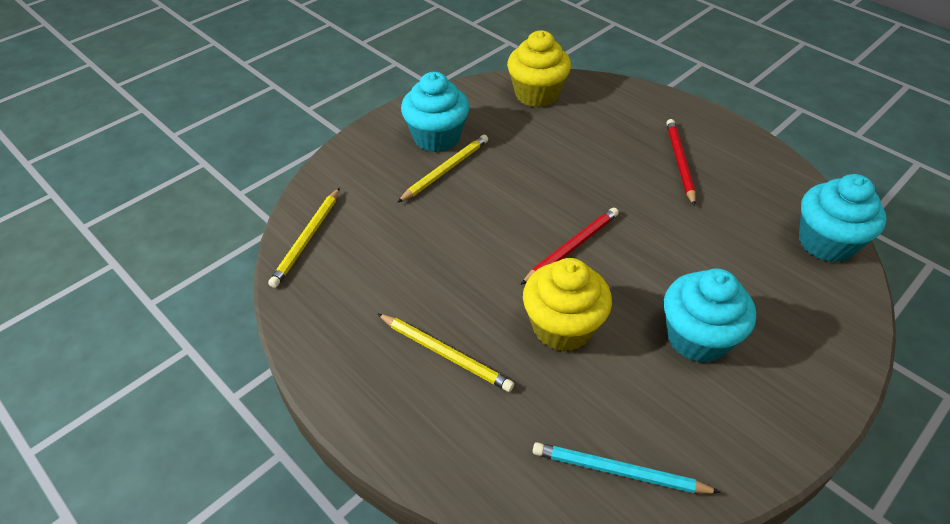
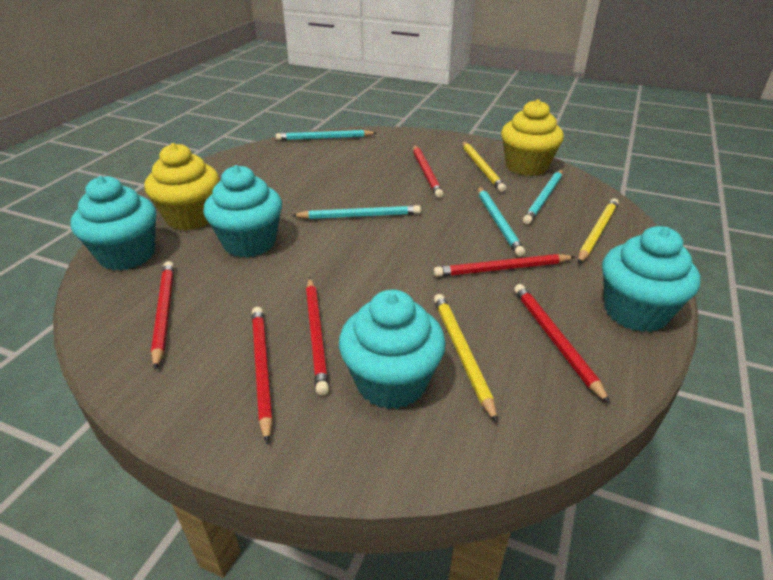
red pencil: 2 -> 6
turquoise cupcake: 3 -> 4
turquoise pencil: 1 -> 4

